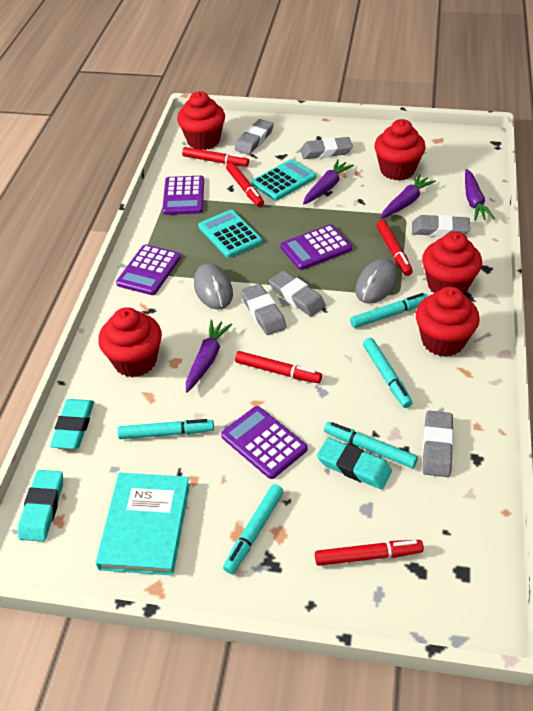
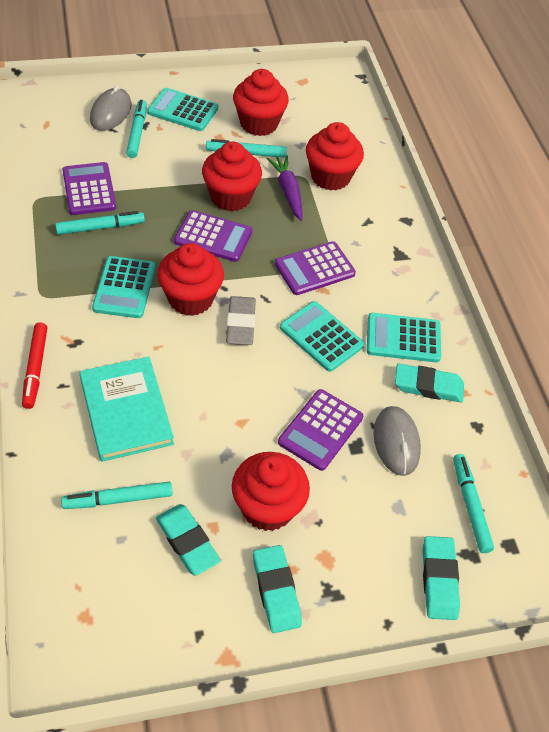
grey eraser: 6 -> 1
purple carrot: 4 -> 1
red marker: 5 -> 1
turquoise calculator: 2 -> 4
turquoise eraser: 3 -> 4

